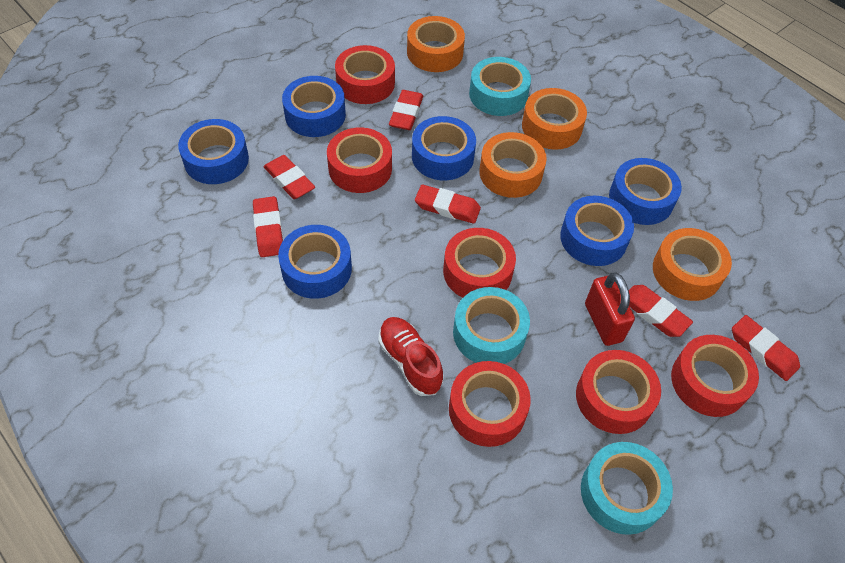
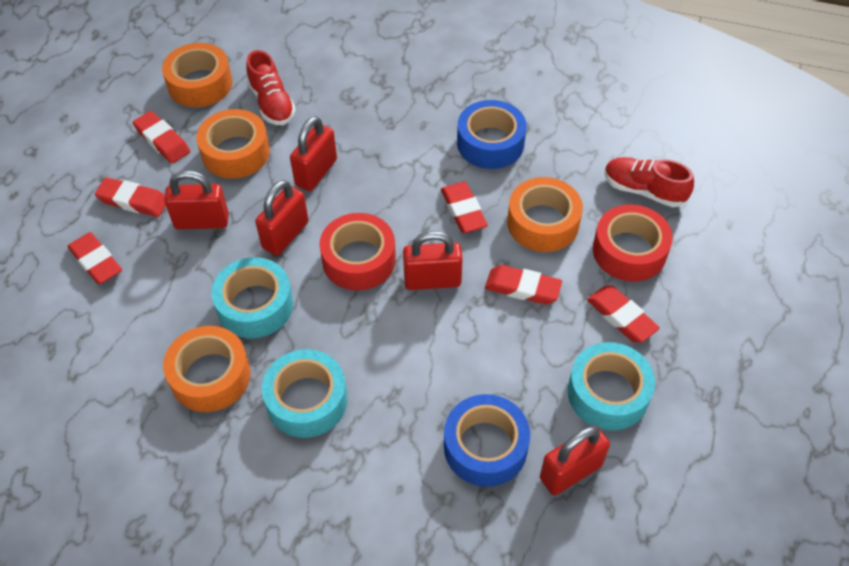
blue tape: 6 -> 2
red padlock: 1 -> 5
red shoe: 1 -> 2
red tape: 6 -> 2

